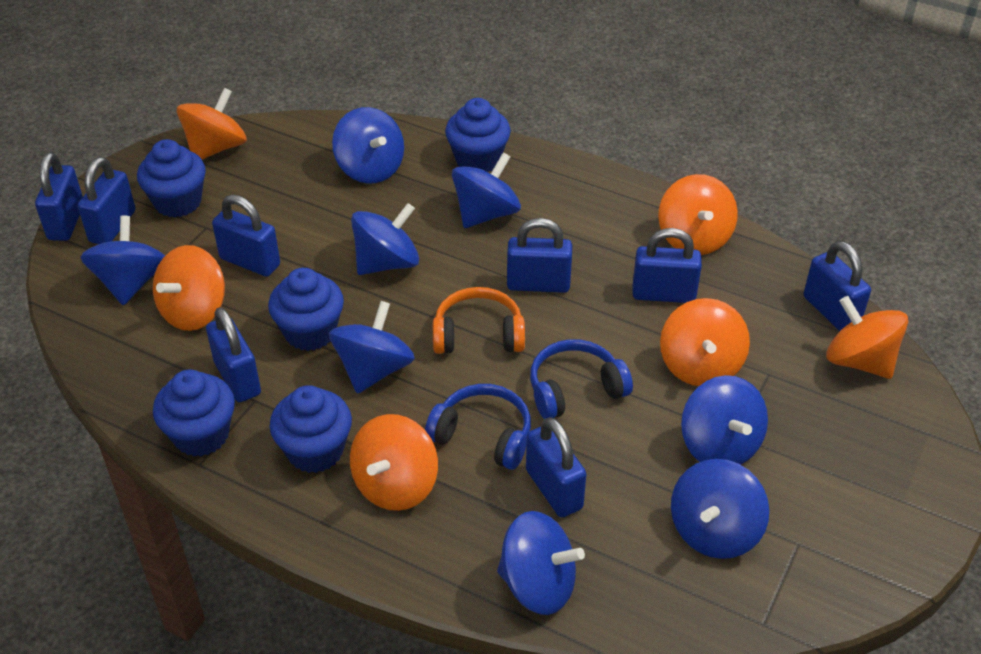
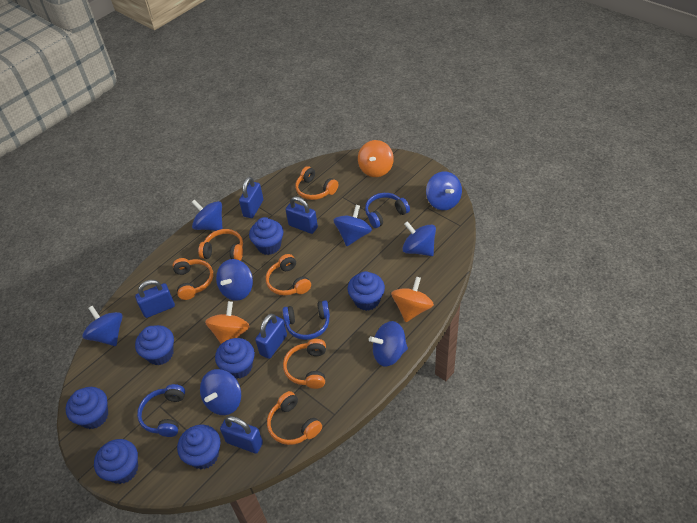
blue cupcake: 5 -> 7
blue headphones: 2 -> 3
blue padlock: 8 -> 5
orange headphones: 1 -> 6
orange spinning top: 6 -> 3

